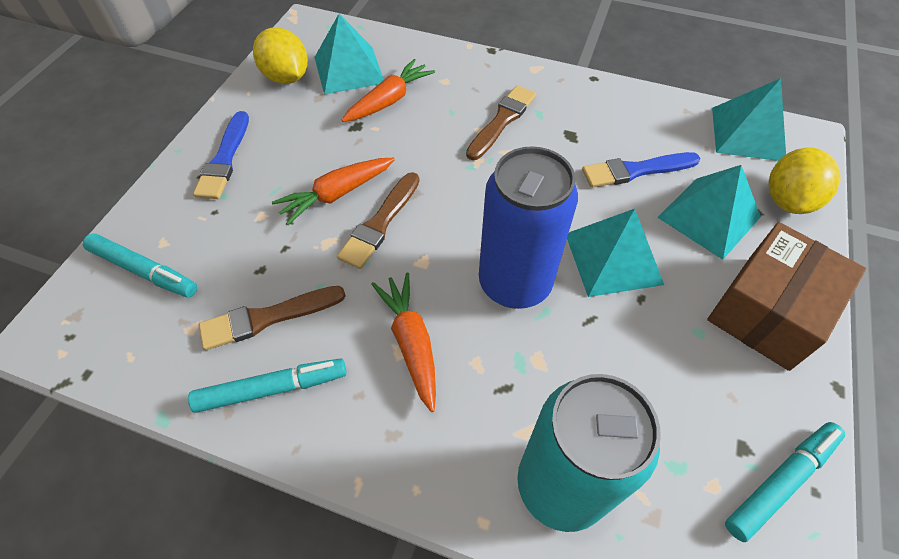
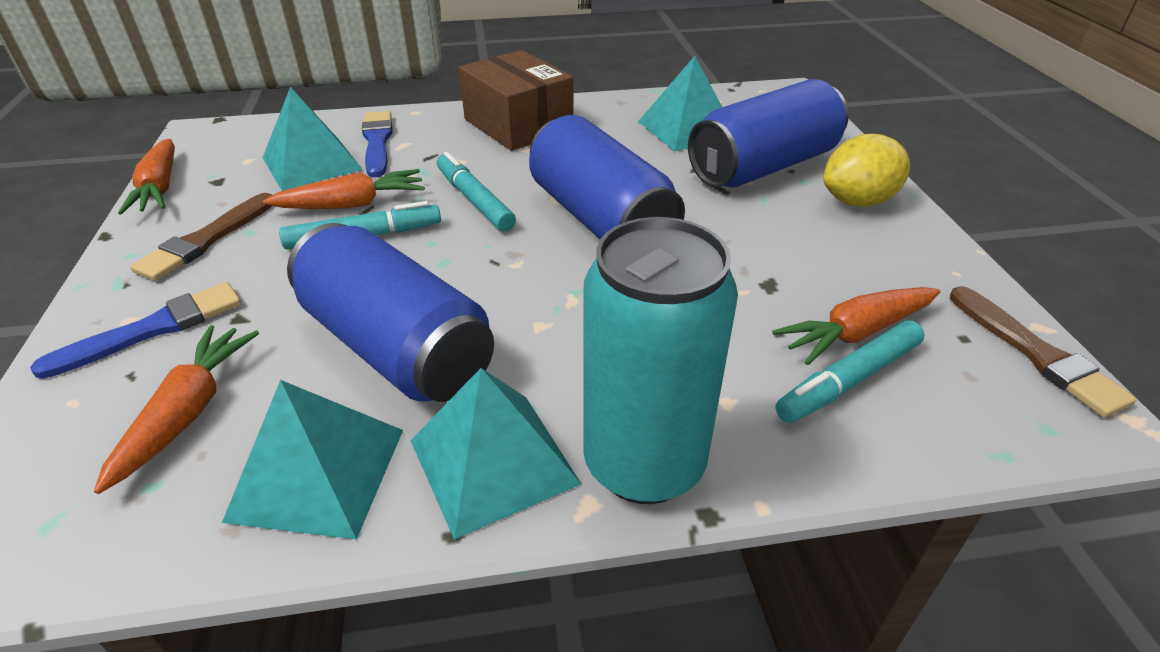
blue can: 1 -> 3
brown brush: 3 -> 2
orange carrot: 3 -> 4
yellow lemon: 2 -> 1

